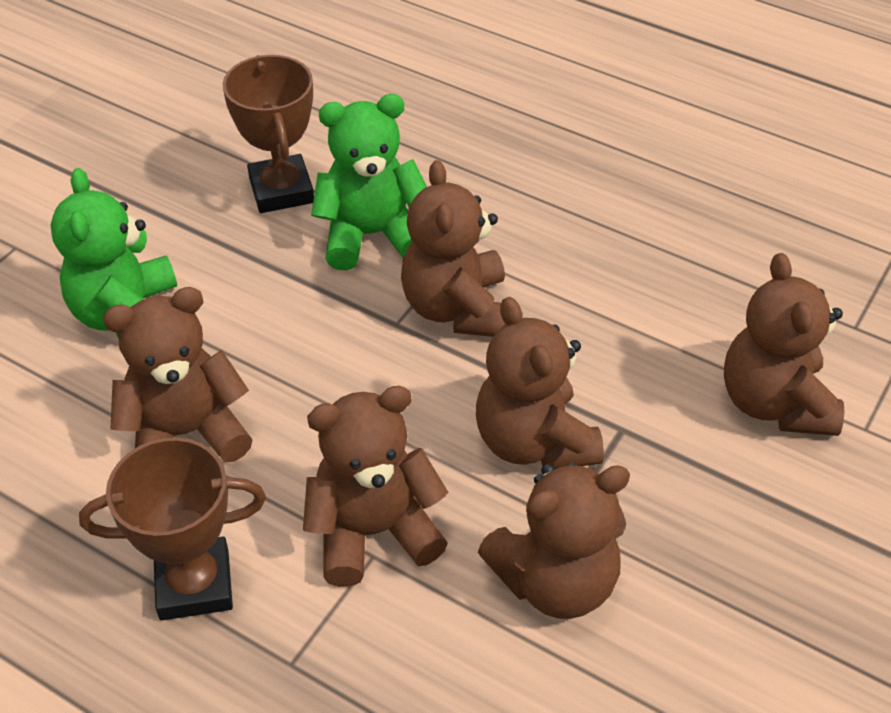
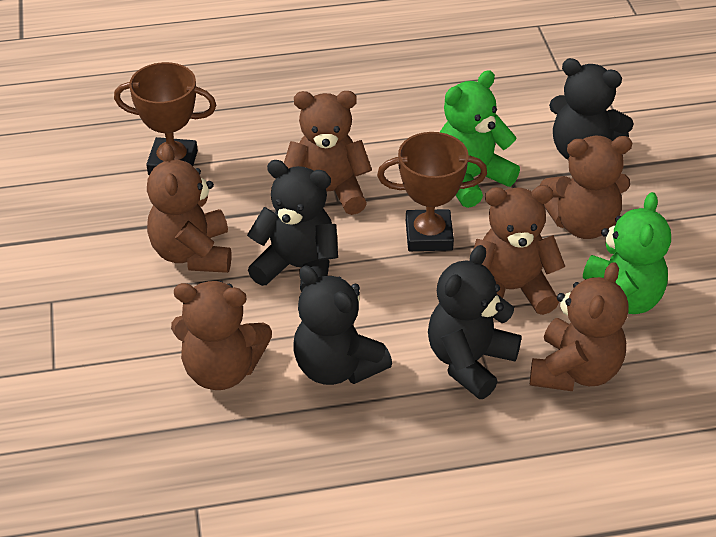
black teddy bear: 0 -> 4

